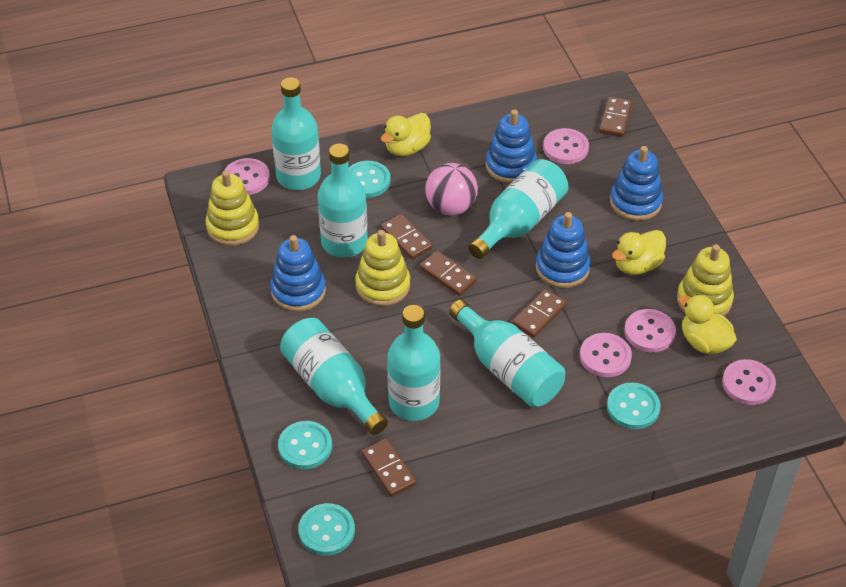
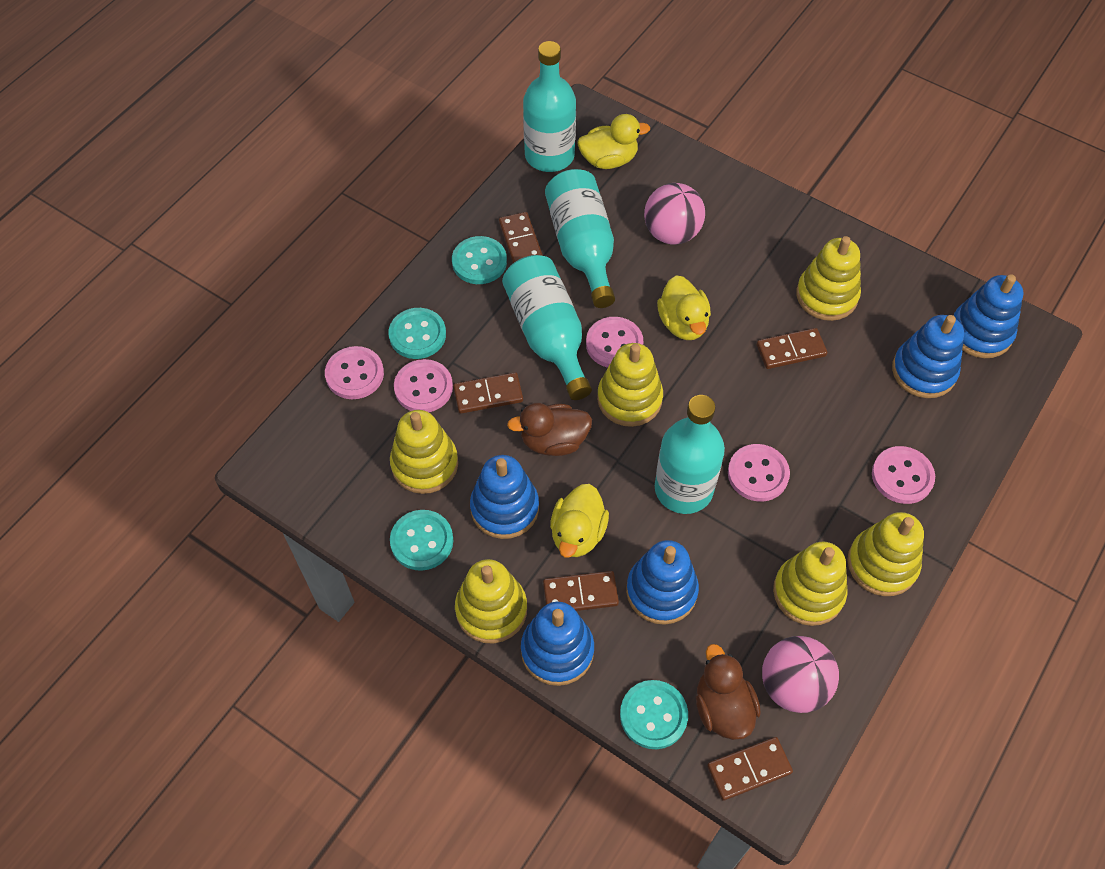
blue stacking toy: 4 -> 5
brown duck: 0 -> 2
pink ball: 1 -> 2
turquoise bottle: 6 -> 4
yellow stacking toy: 3 -> 6

